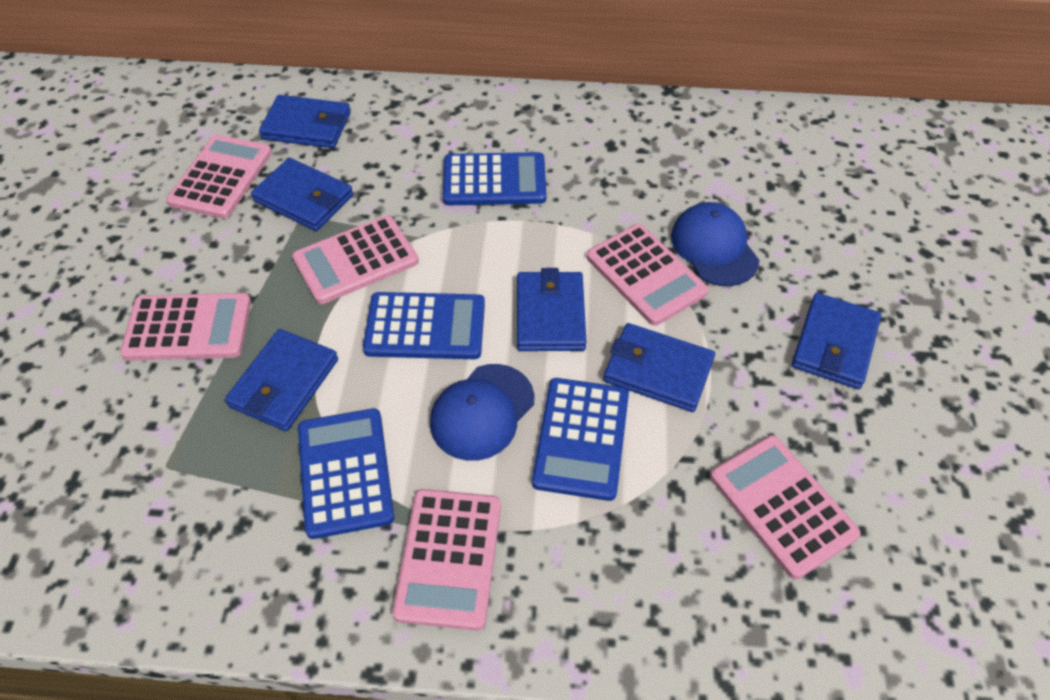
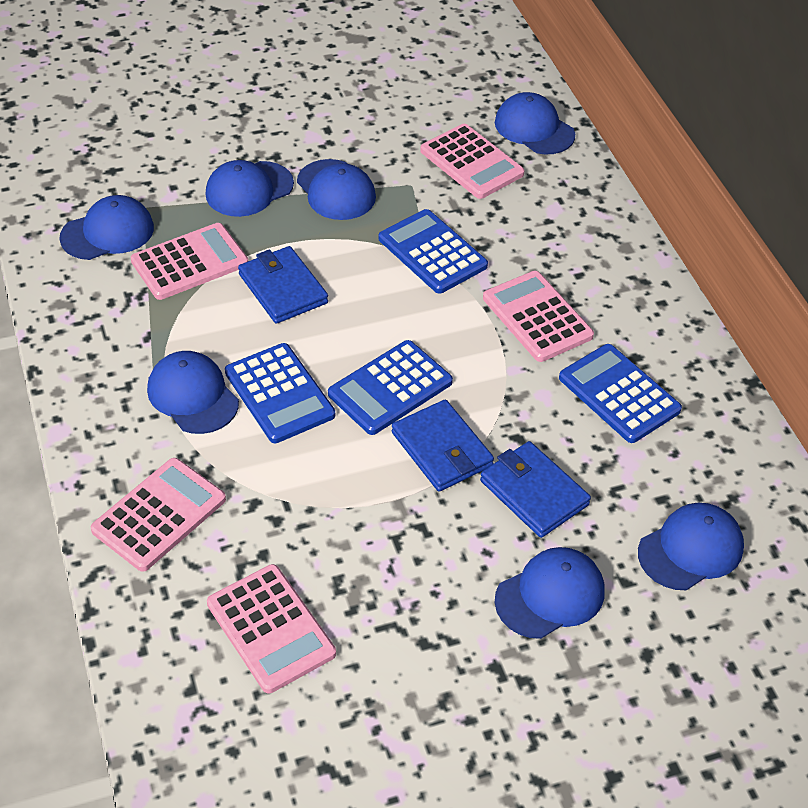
blue cap: 2 -> 7
blue wallet: 6 -> 3
pink calculator: 6 -> 5

